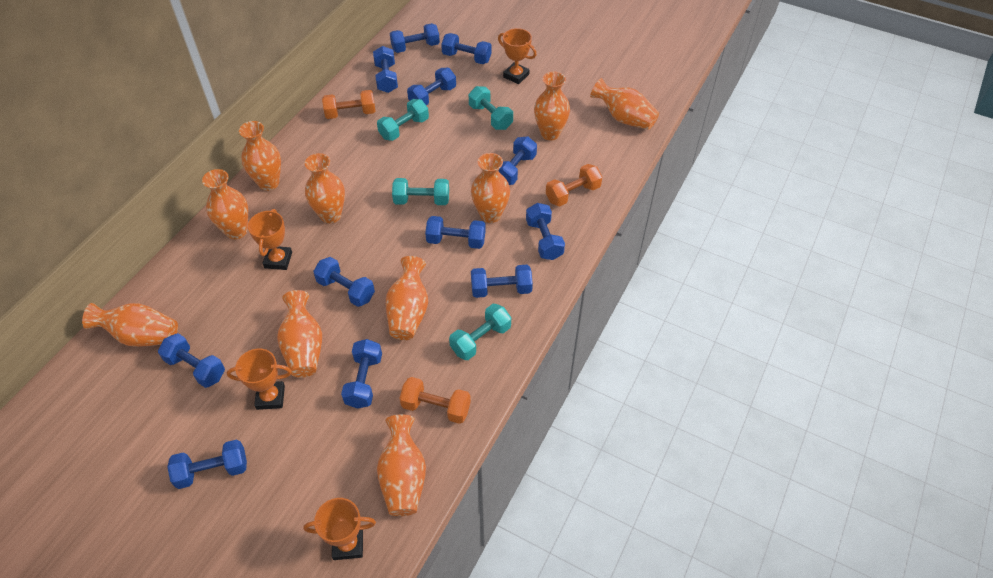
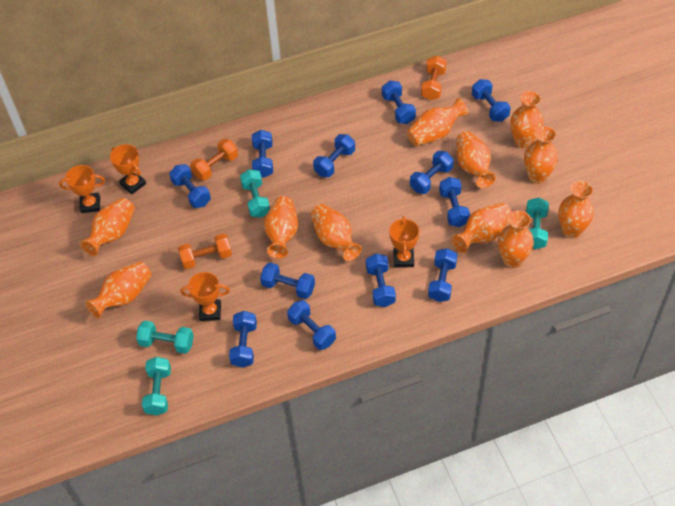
orange vase: 10 -> 11

